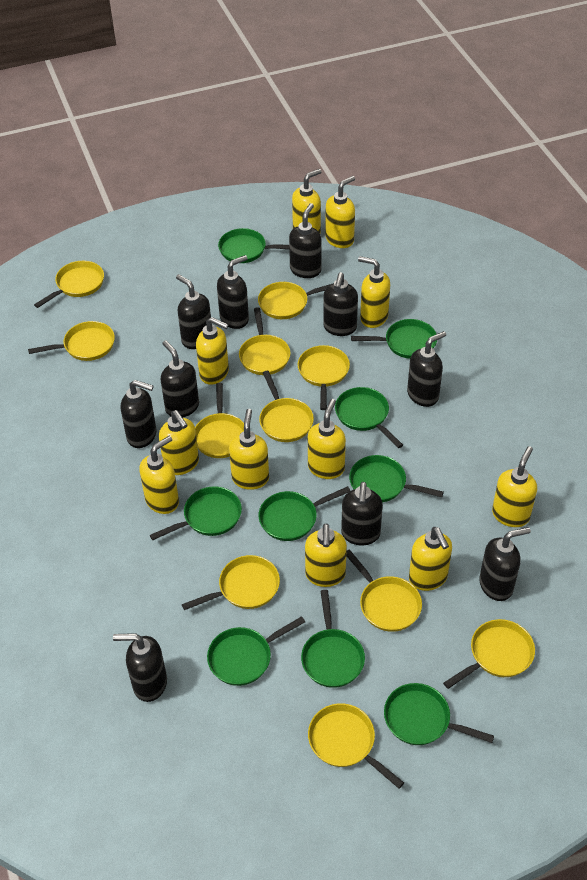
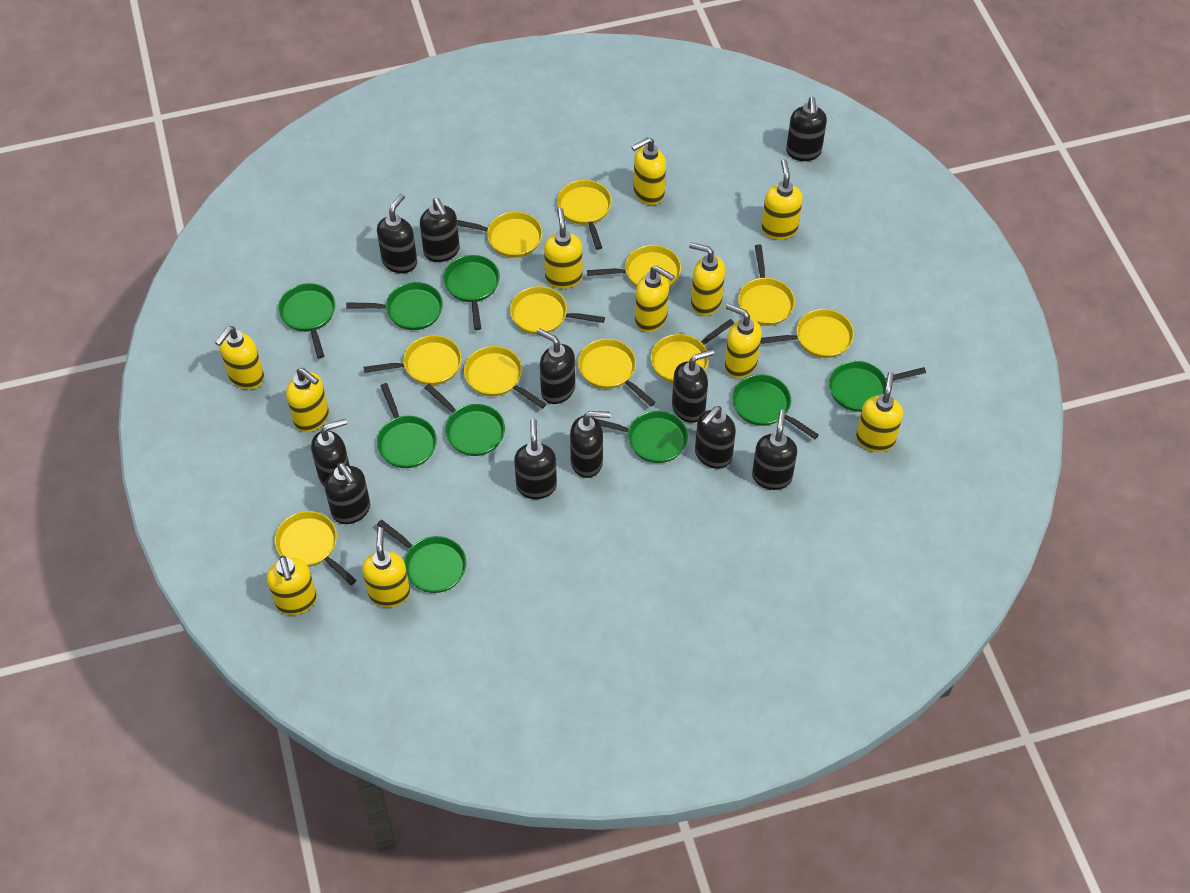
black soap dispenser: 10 -> 11

